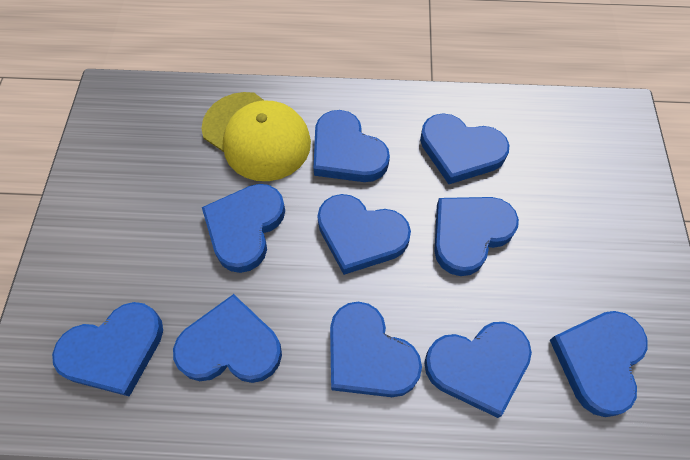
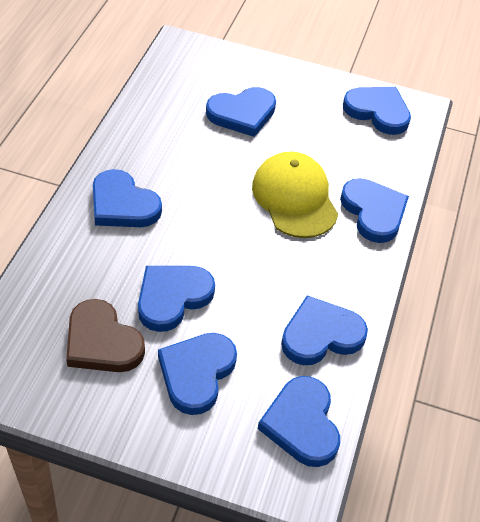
blue heart: 10 -> 8
brown heart: 0 -> 1

